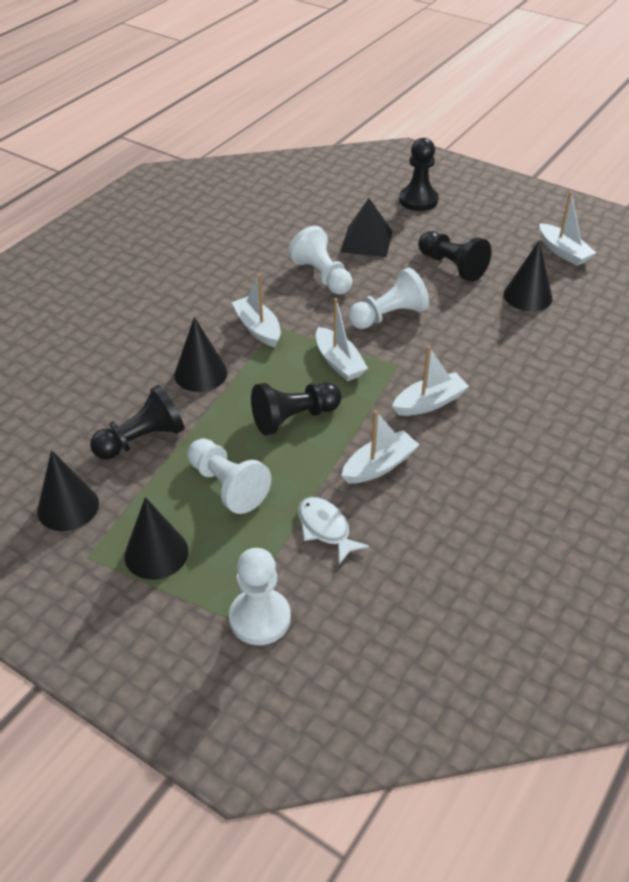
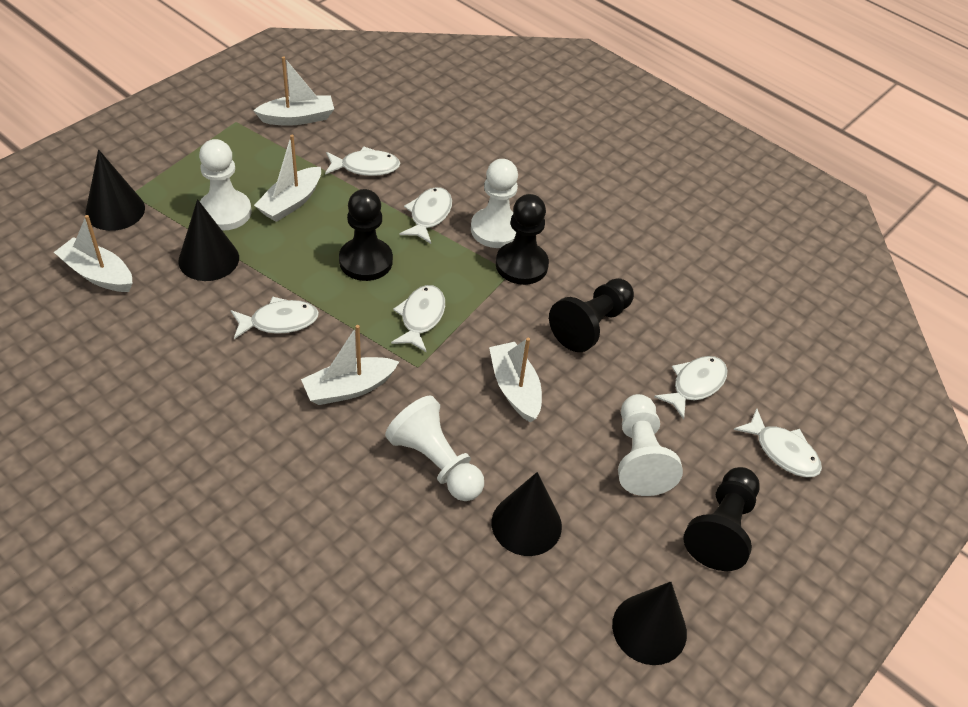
black pyramid: 1 -> 0
white fish: 1 -> 6

